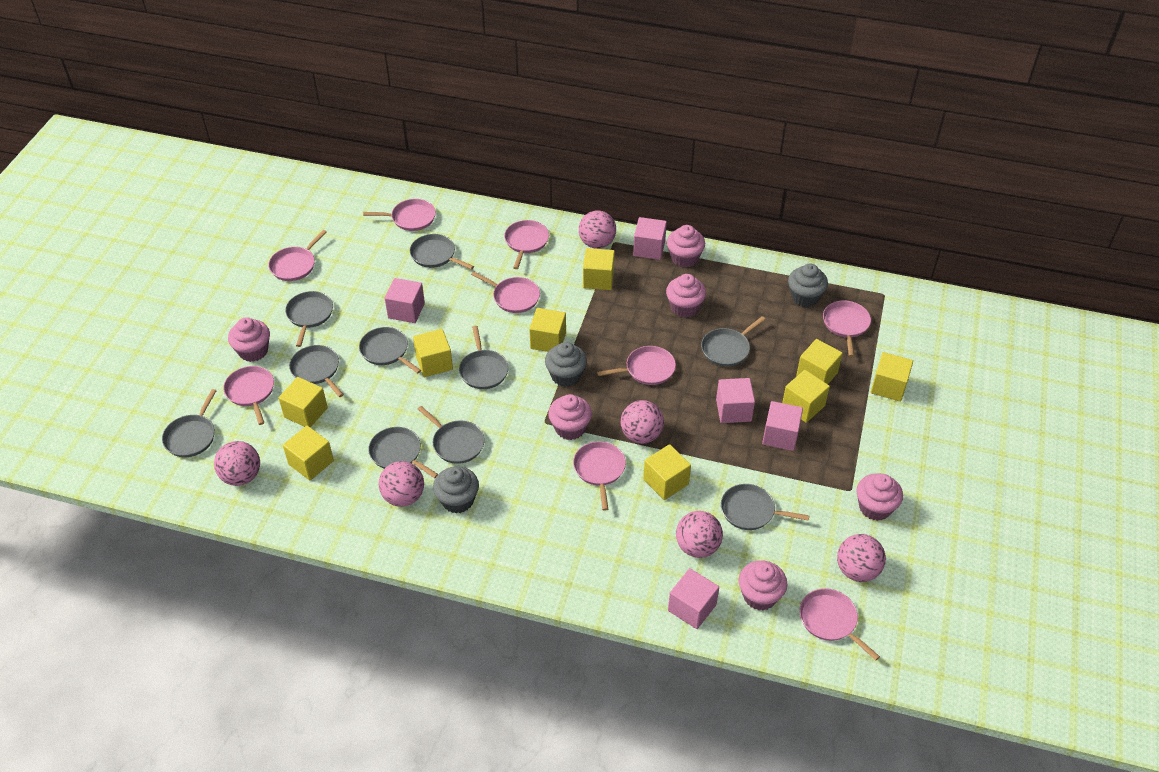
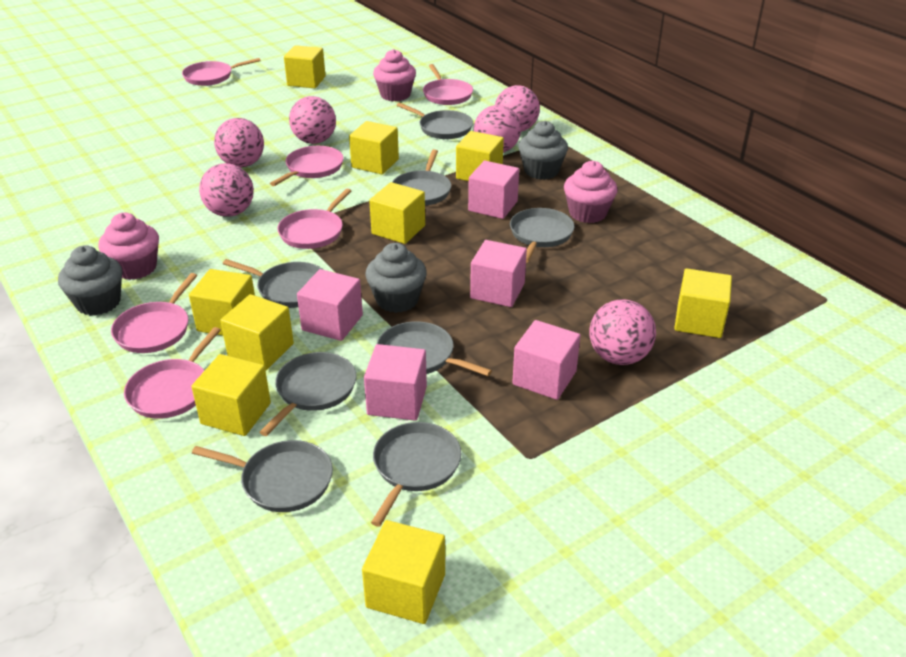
grey pan: 10 -> 8
pink cupcake: 6 -> 3
pink pan: 9 -> 6

